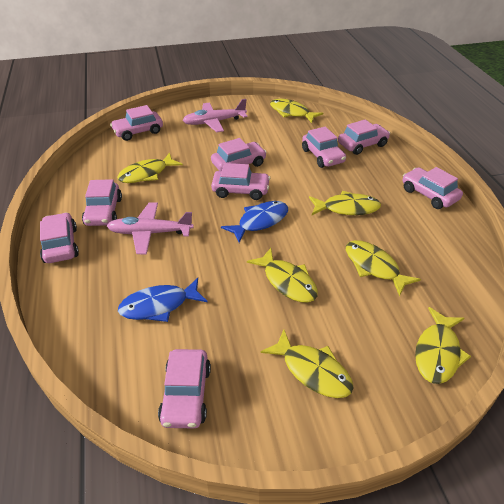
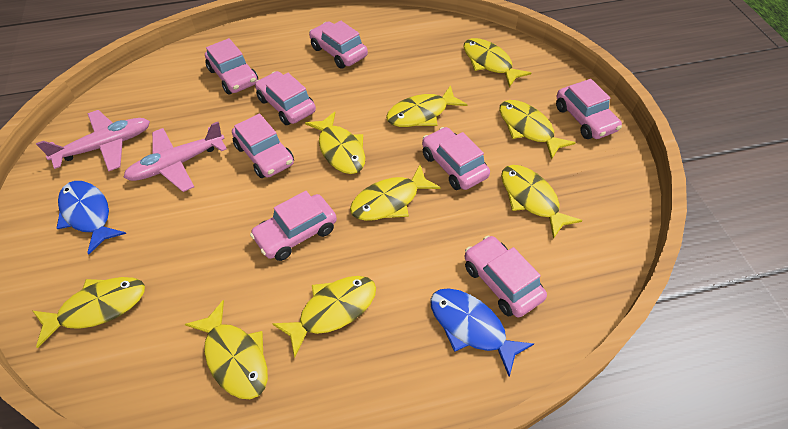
pink car: 9 -> 8
yellow fish: 7 -> 9

